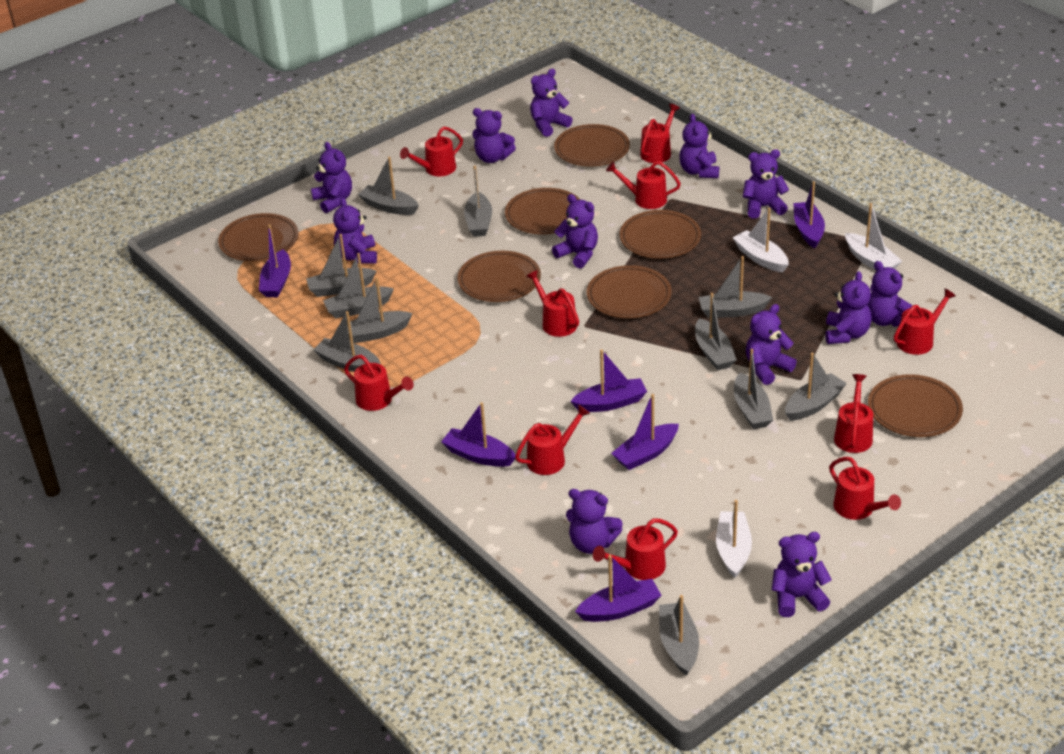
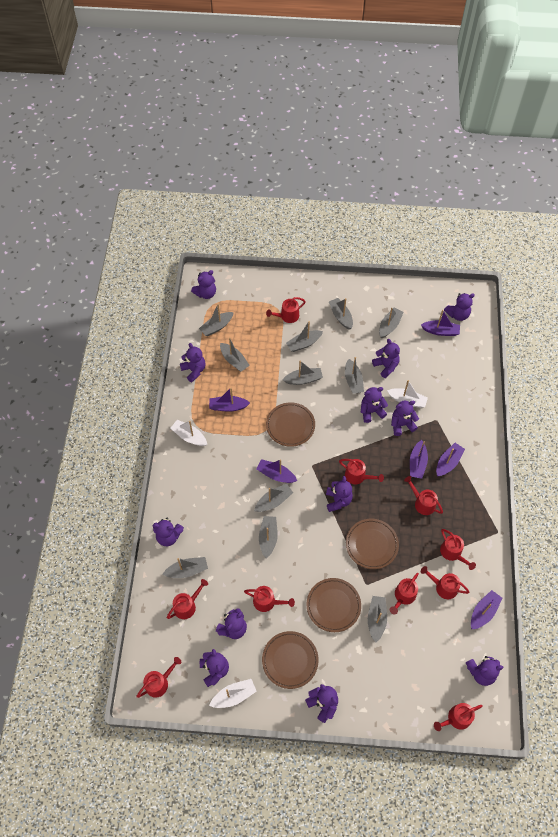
brown plate: 7 -> 4

